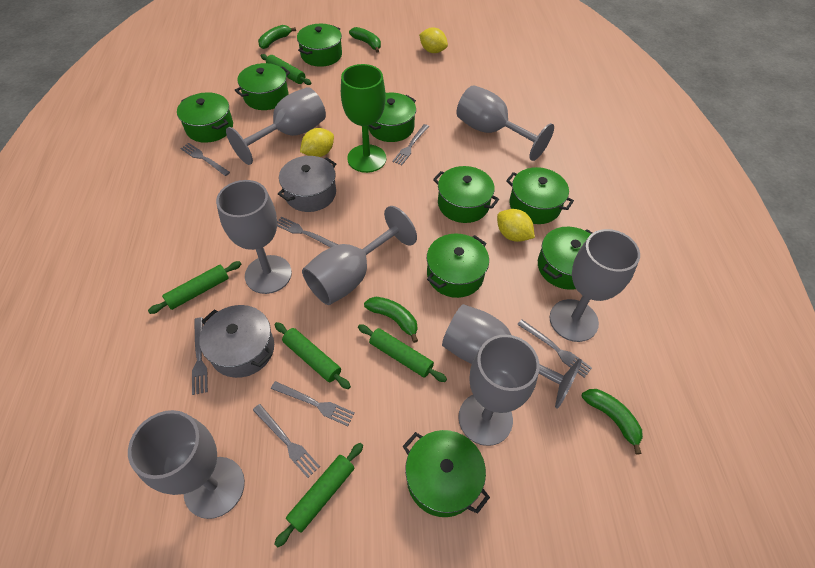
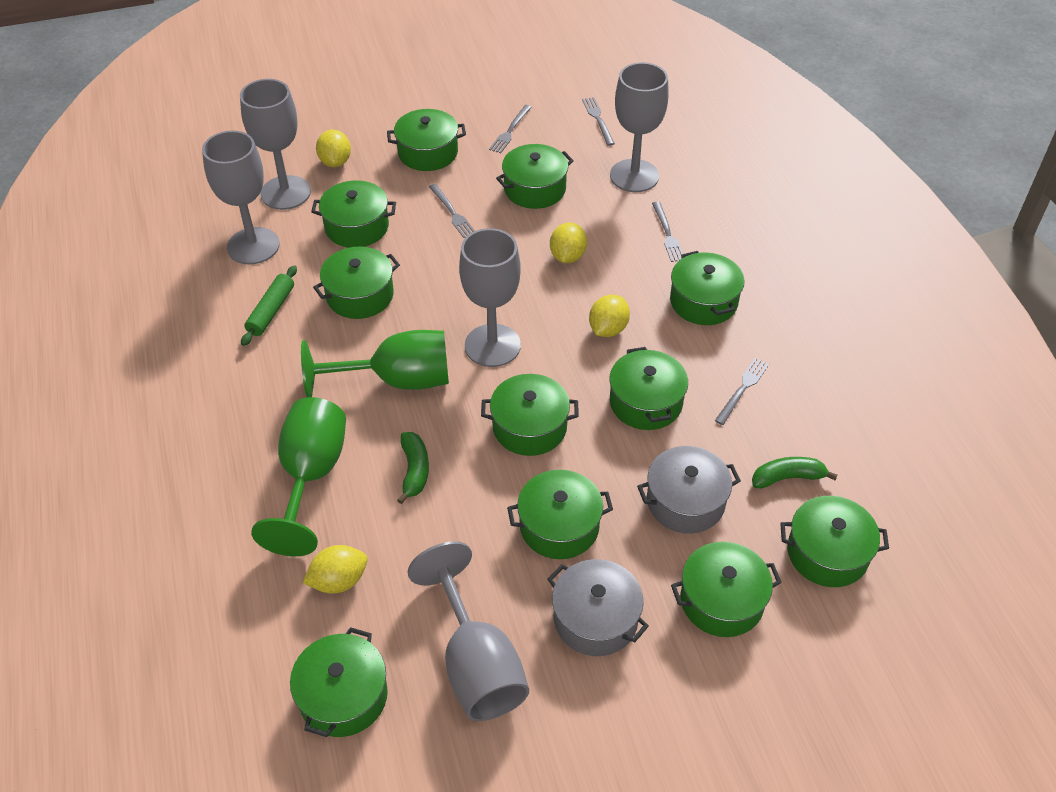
green banana: 4 -> 2
green goblet: 1 -> 2
green pot: 9 -> 11
green rolling pin: 5 -> 1
grey fork: 7 -> 5
grey goblet: 8 -> 5
yellow lemon: 3 -> 4

